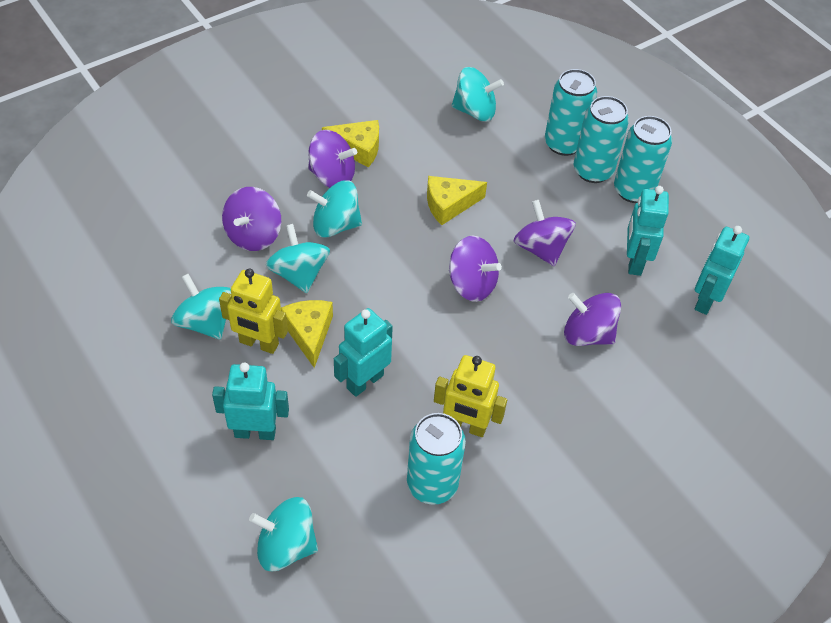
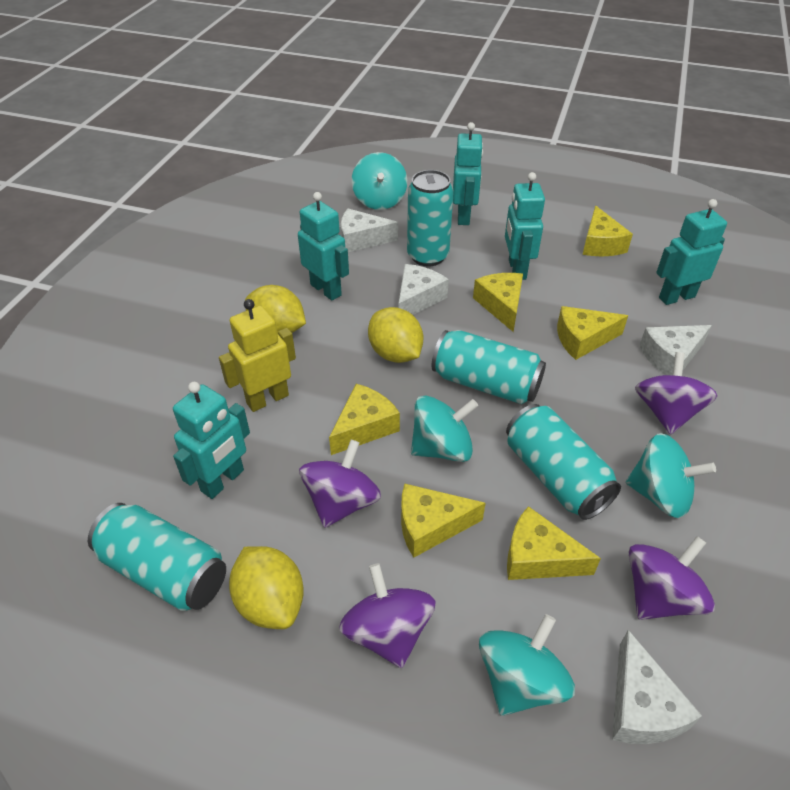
purple spinning top: 5 -> 4
turquoise robot: 4 -> 5
turquoise spinning top: 5 -> 4
white cheese: 0 -> 4
yellow cheese: 3 -> 6
yellow lemon: 0 -> 3
yellow robot: 2 -> 1

